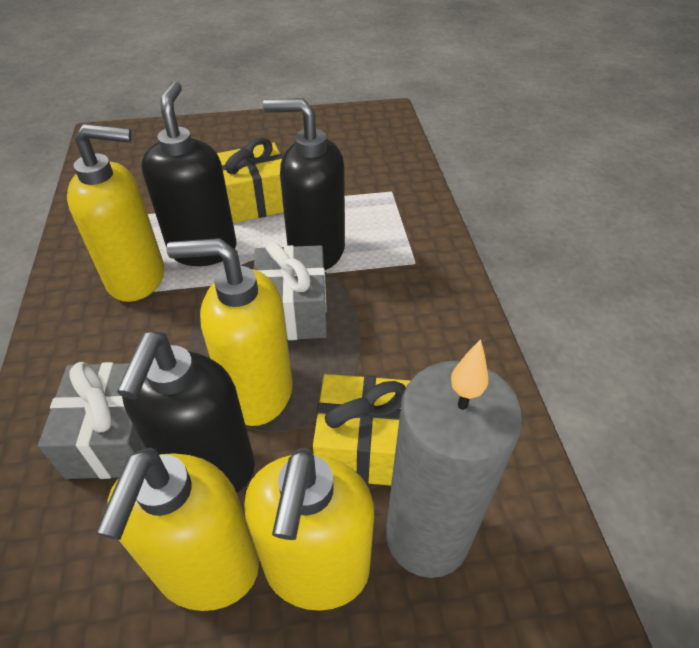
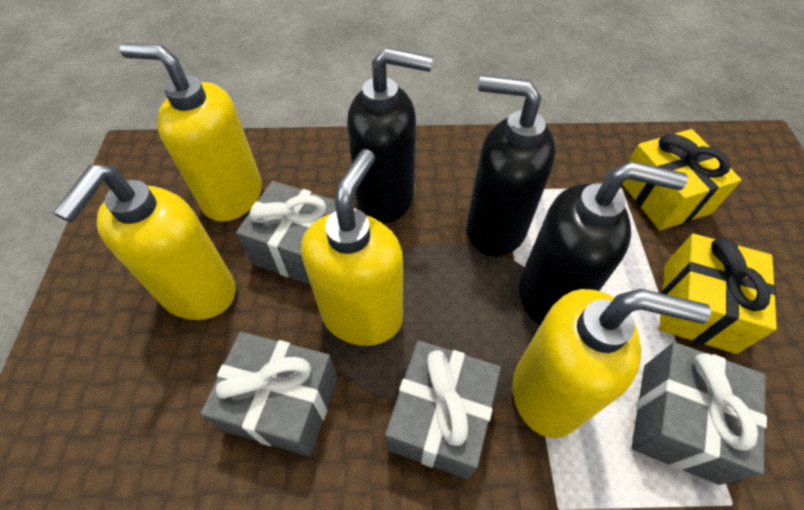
grey candle: 1 -> 0
grey gift: 2 -> 4

